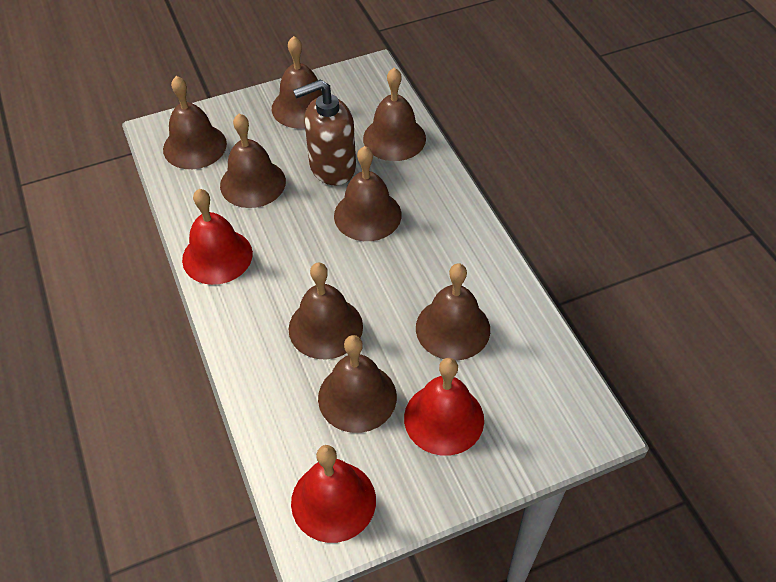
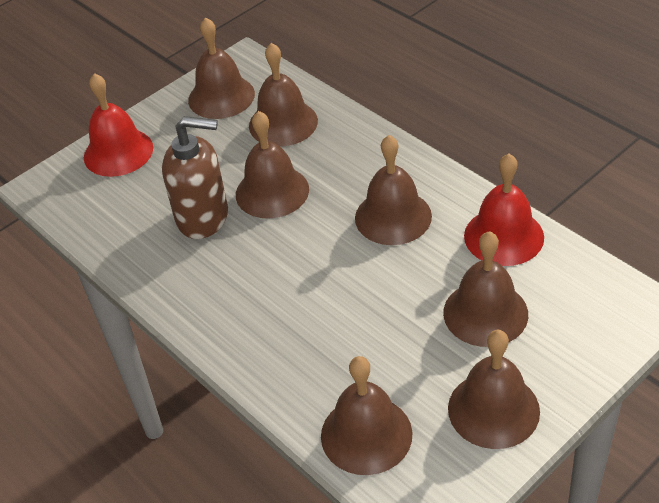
brown bell: 8 -> 7
red bell: 3 -> 2

